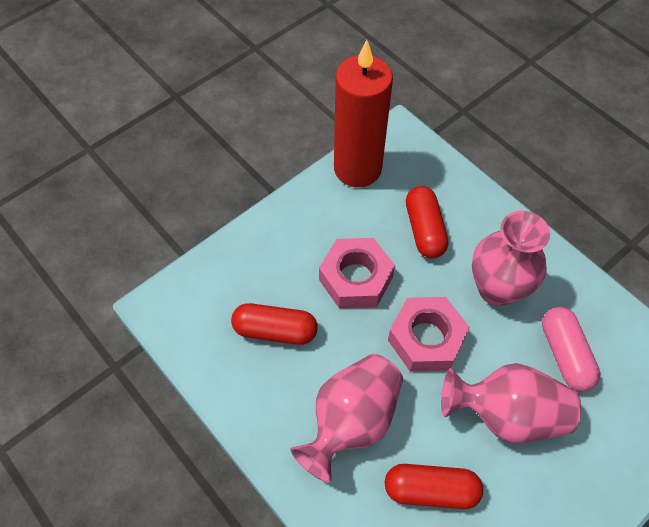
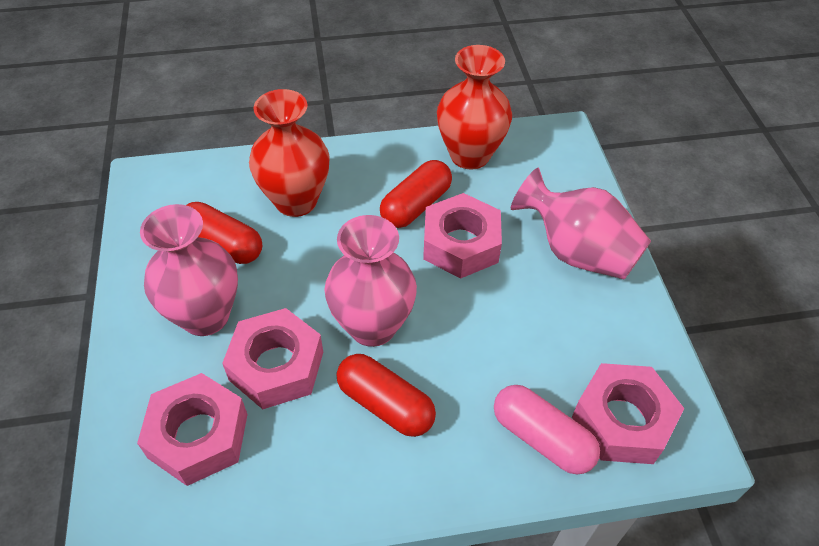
pink nut: 2 -> 4
red candle: 1 -> 0
red vase: 0 -> 2

